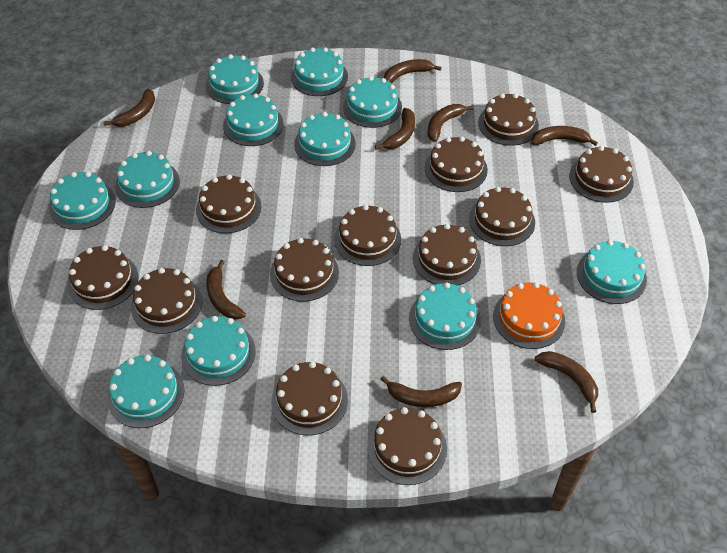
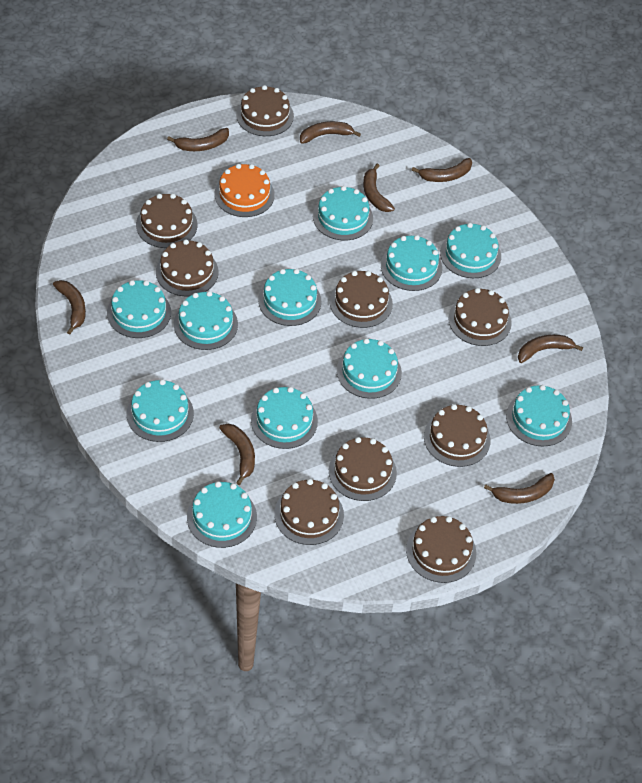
brown cake: 12 -> 9

